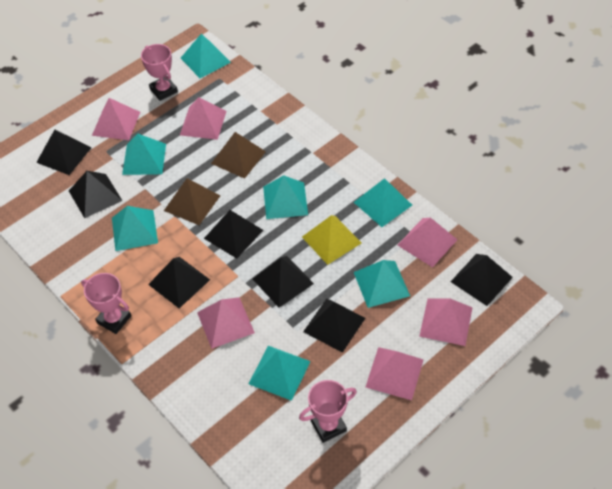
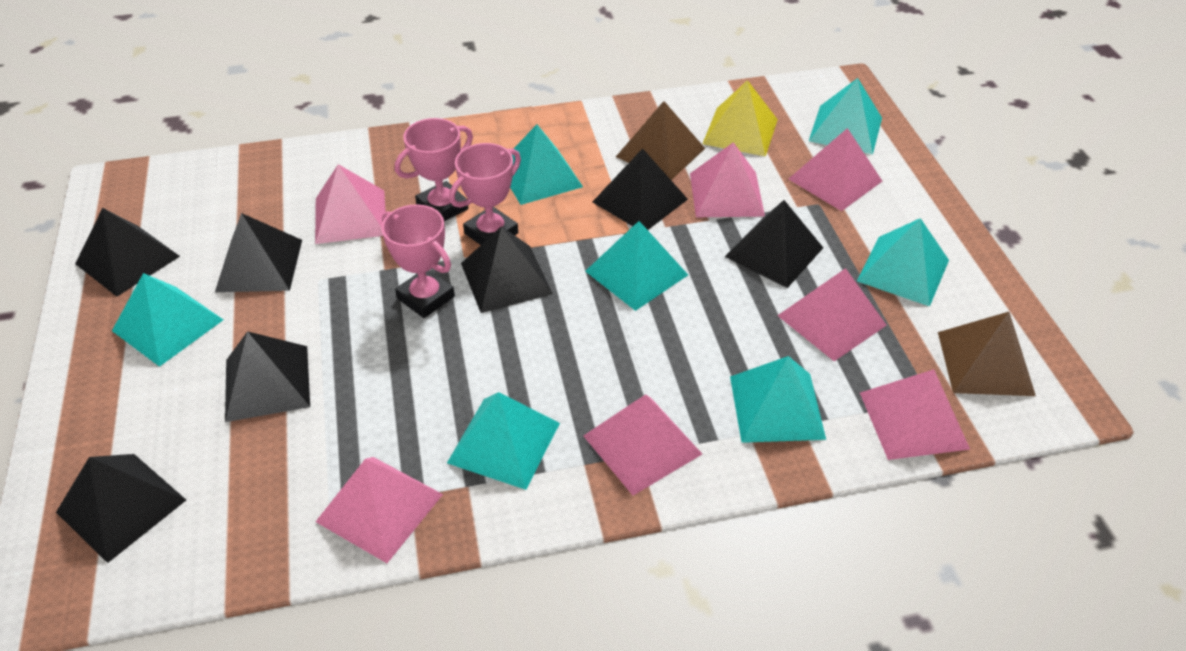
pink pyramid: 6 -> 7

